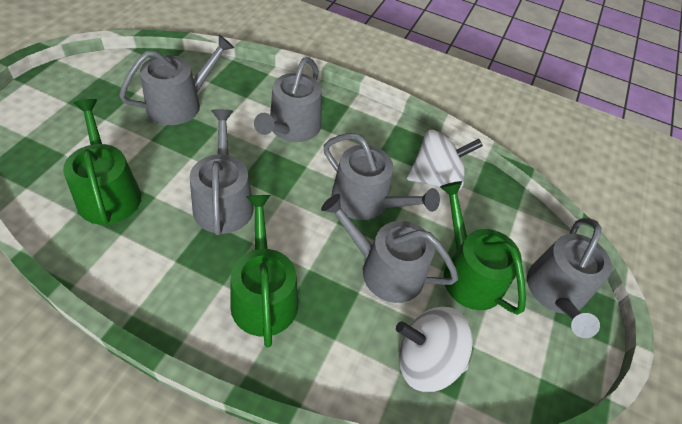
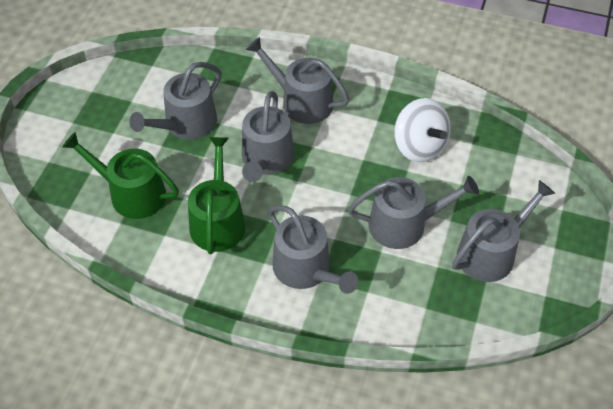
green watering can: 3 -> 2
white spinning top: 2 -> 1

